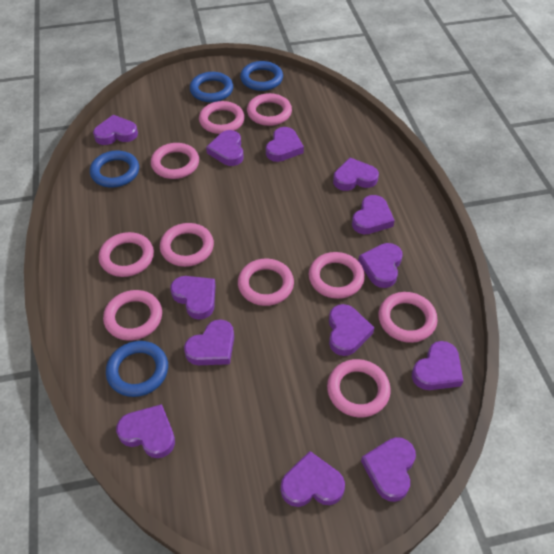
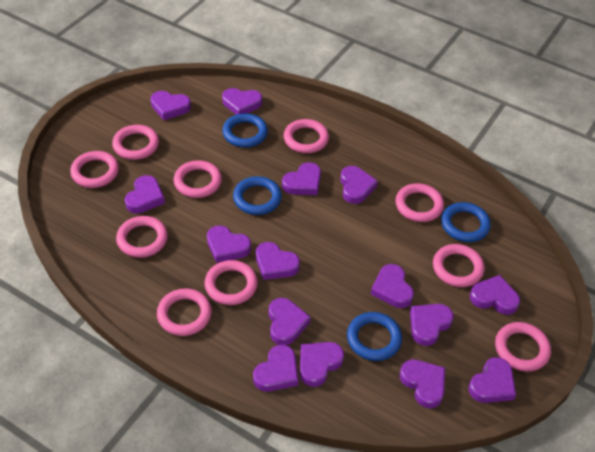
purple heart: 13 -> 15

